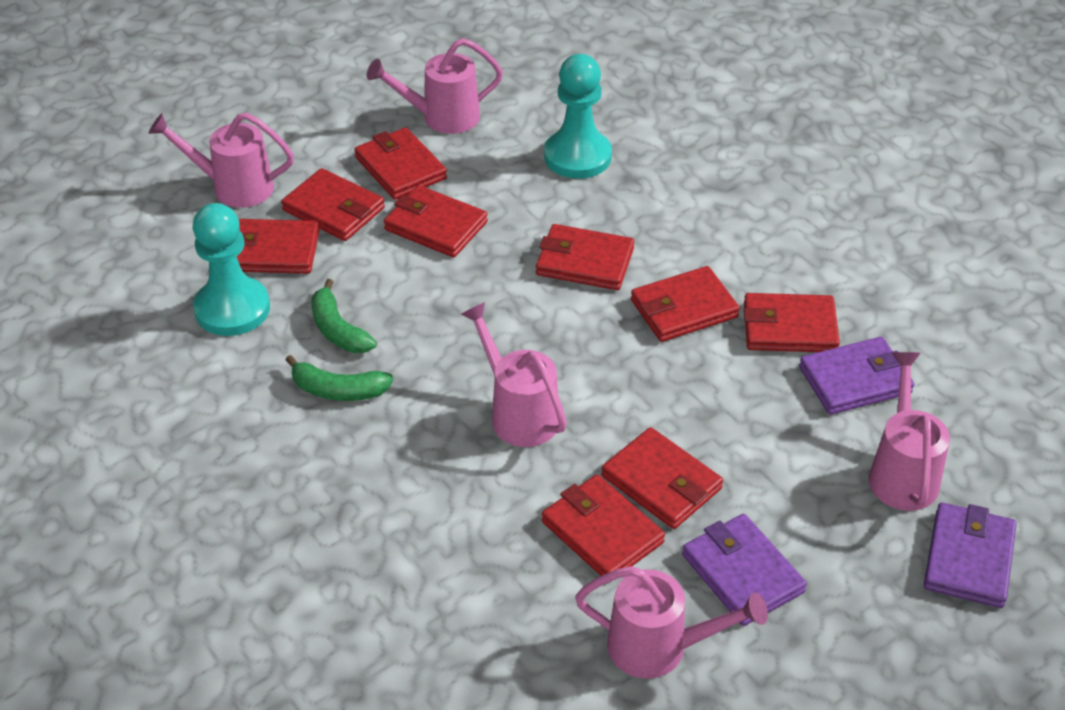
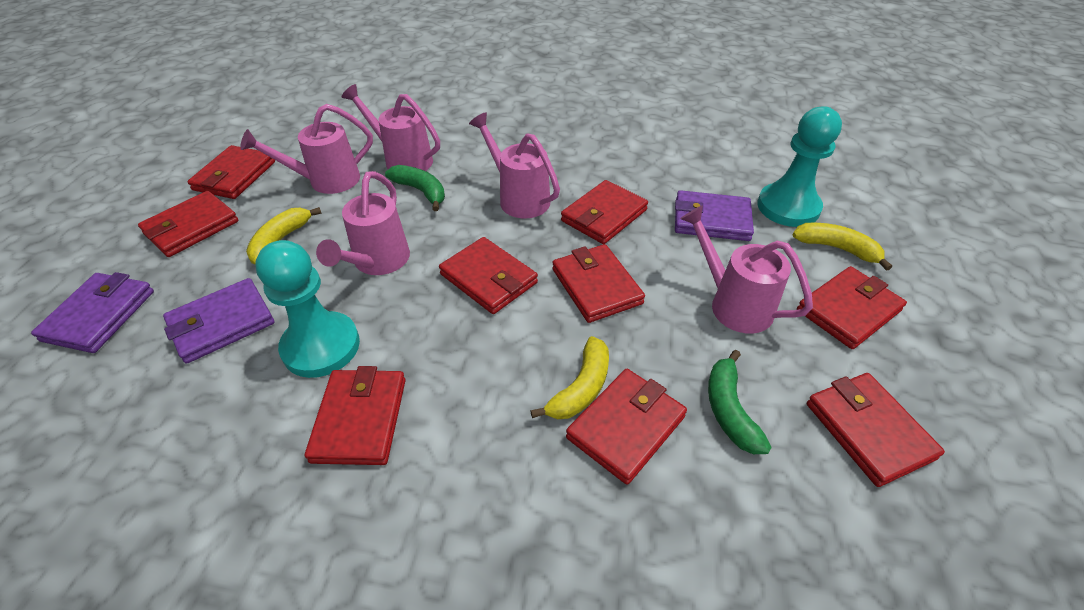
yellow banana: 0 -> 3

